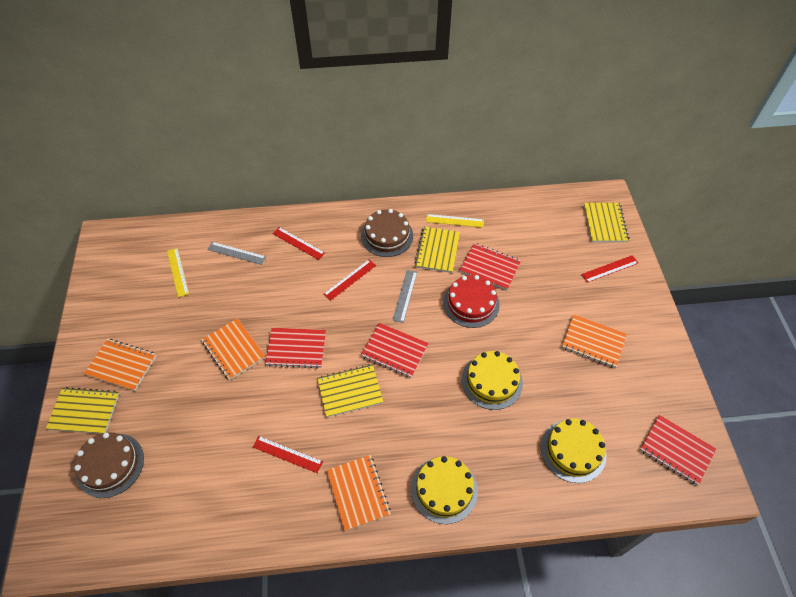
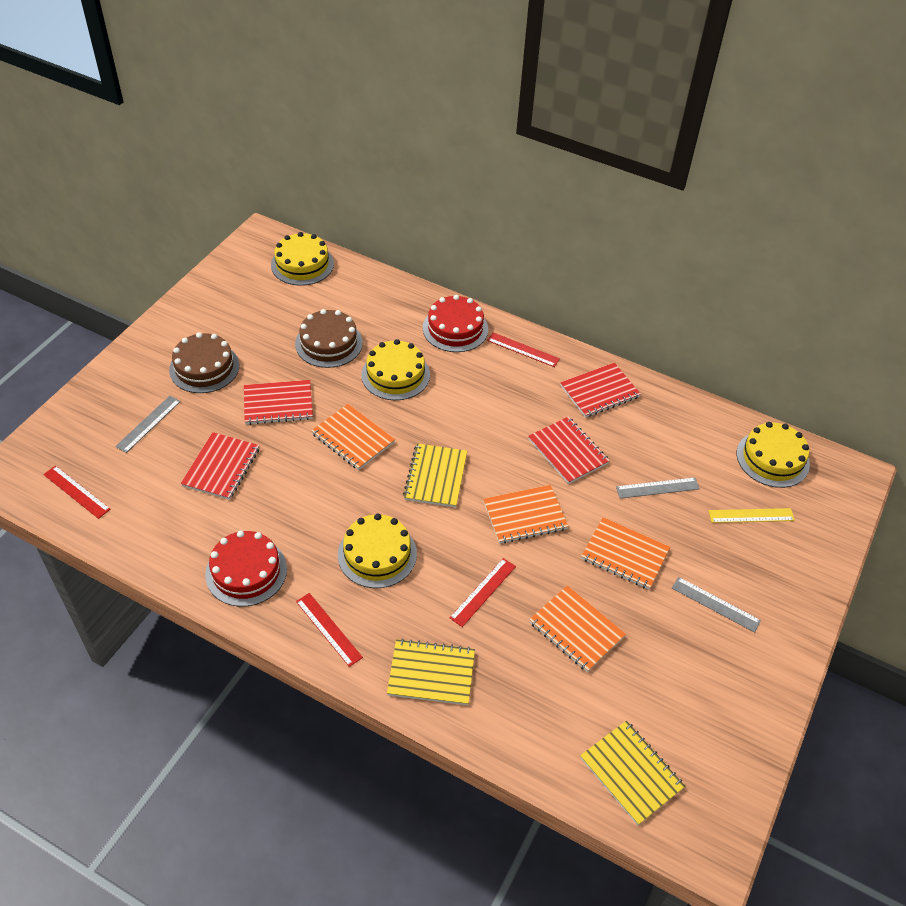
grey ruler: 2 -> 3
red cake: 1 -> 2
yellow cake: 3 -> 4
yellow notebook: 4 -> 3
yellow ruler: 2 -> 1

